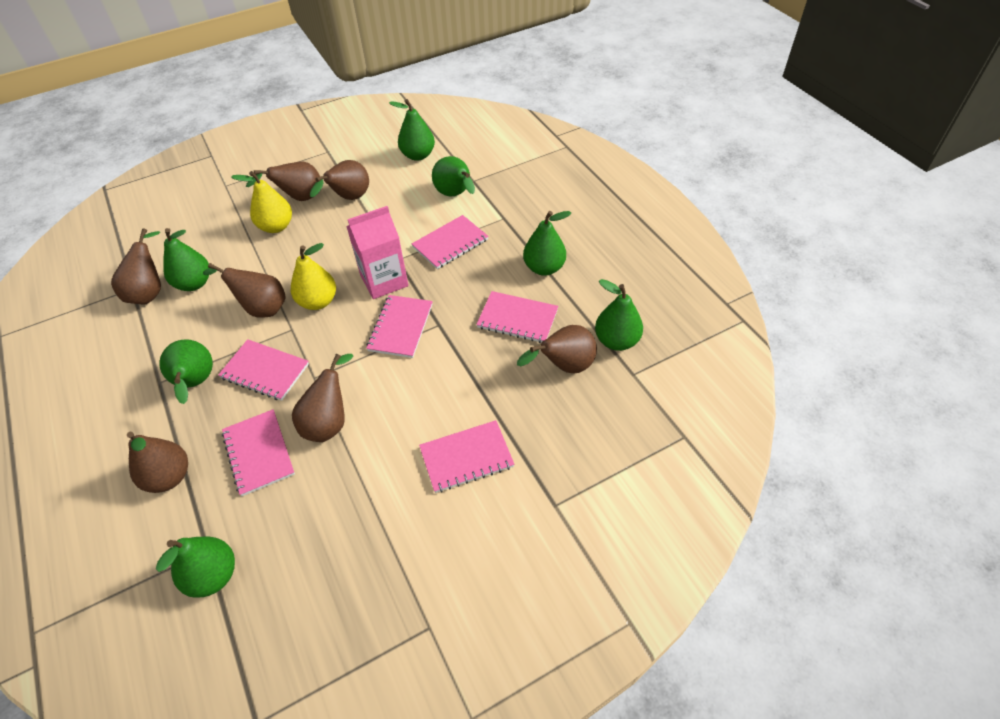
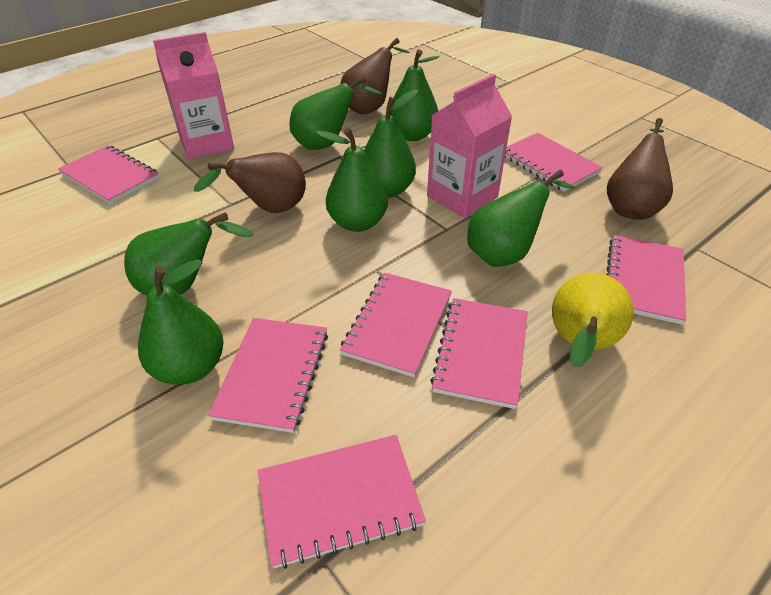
brown pear: 7 -> 3
pink carton: 1 -> 2
pink notebook: 6 -> 7
yellow pear: 2 -> 1

